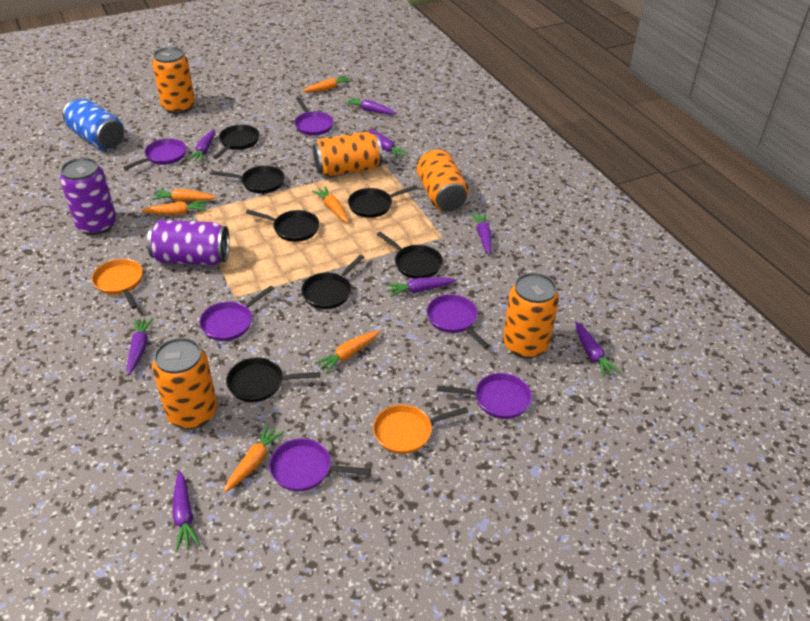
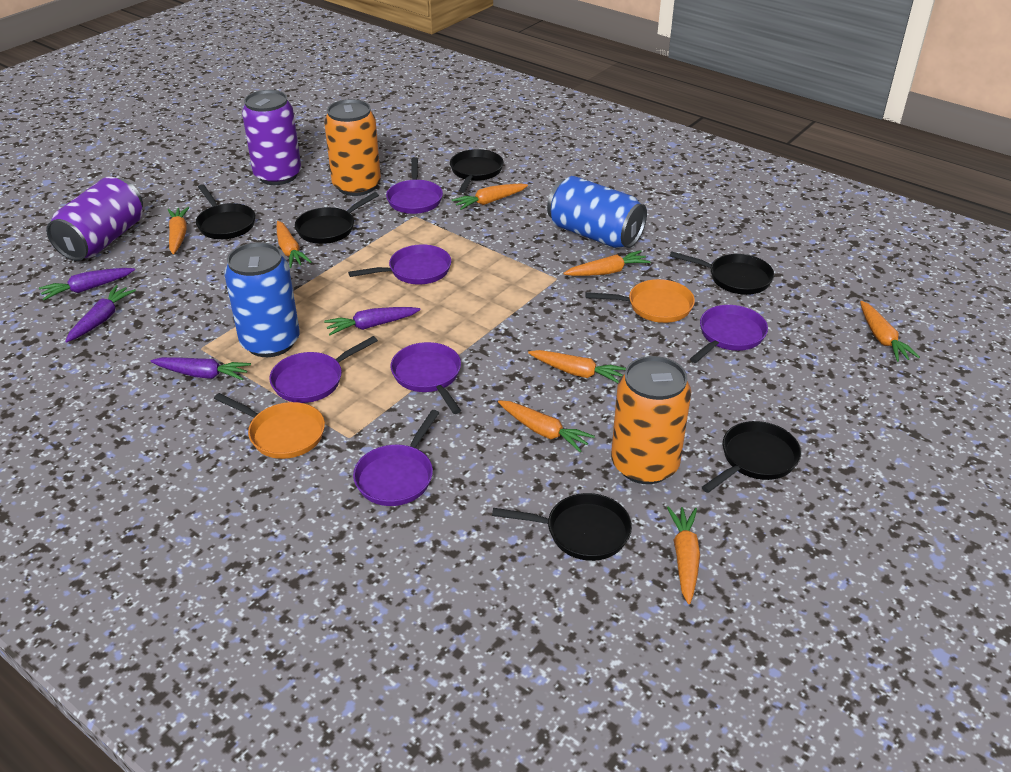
black pan: 7 -> 6
blue can: 1 -> 2
orange can: 5 -> 2
orange carrot: 6 -> 8
purple carrot: 8 -> 4

